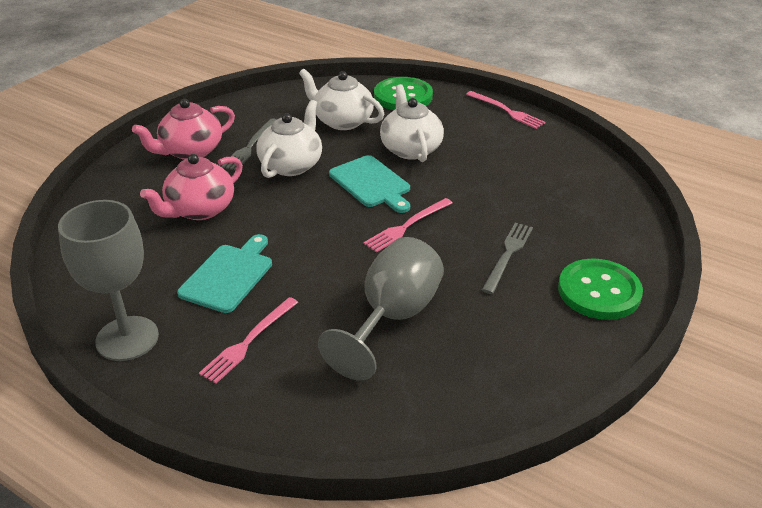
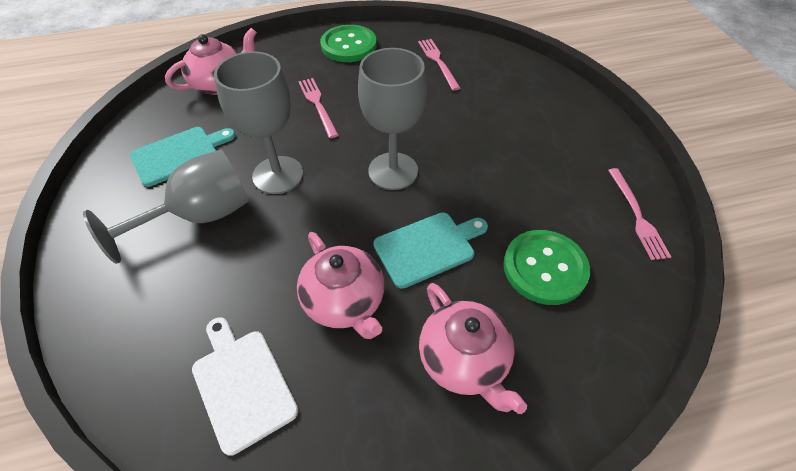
grey fork: 2 -> 0
grey goblet: 2 -> 3
pink teapot: 2 -> 3
white cutting board: 0 -> 1
white teapot: 3 -> 0

